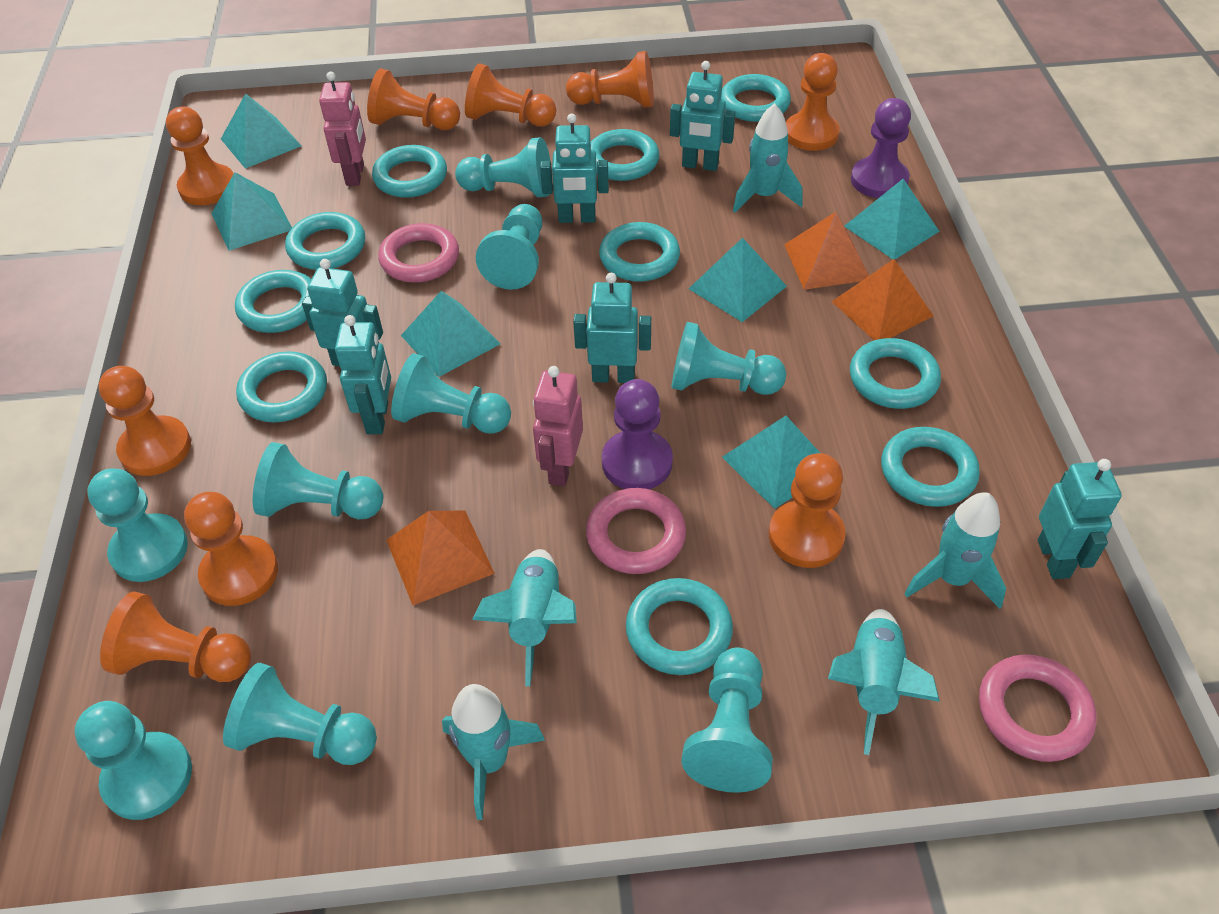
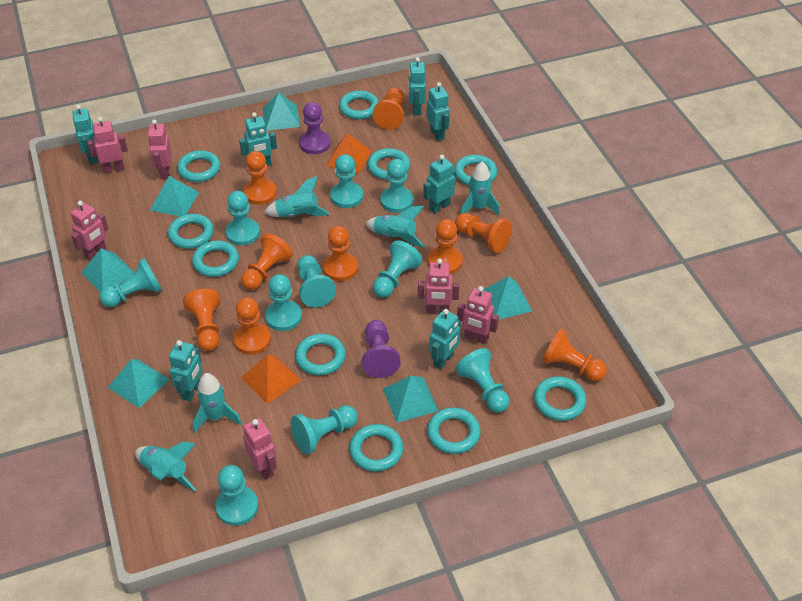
orange pyramid: 3 -> 2
pink ring: 3 -> 0
pink robot: 2 -> 6
turquoise pawn: 9 -> 10
turquoise robot: 6 -> 7

